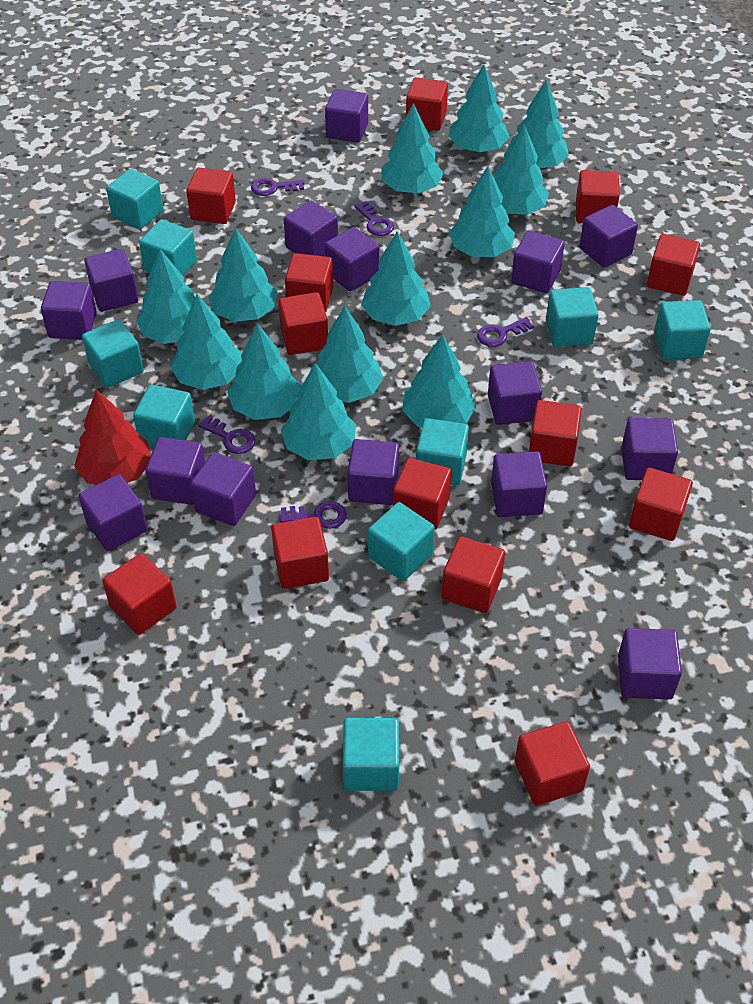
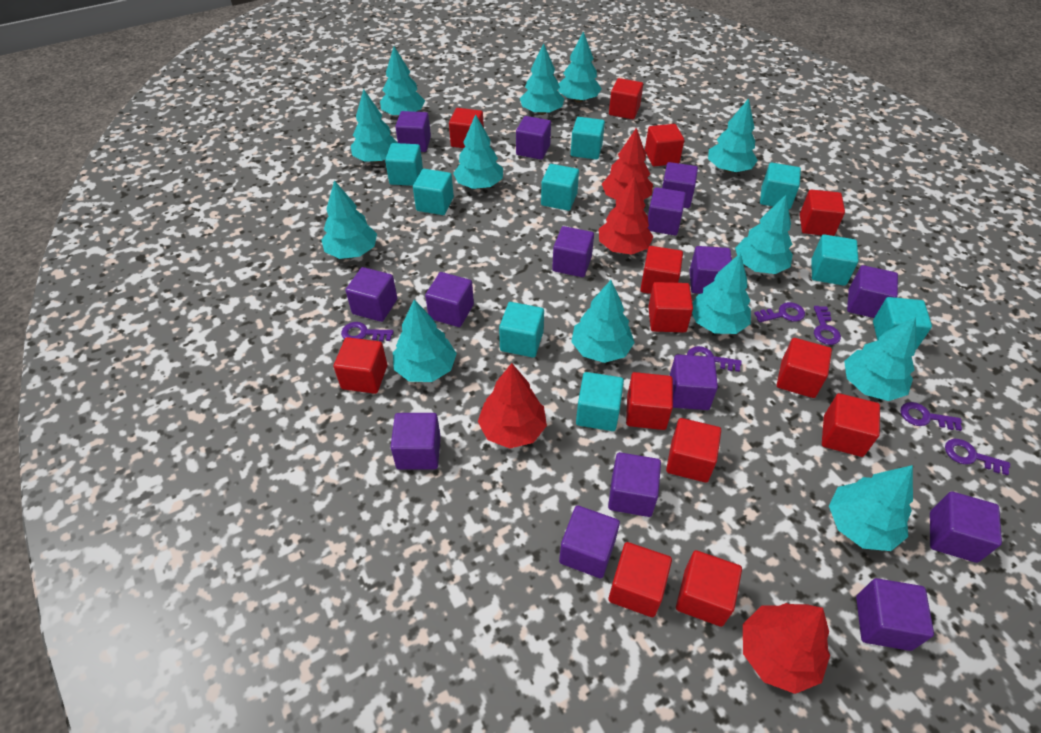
purple key: 5 -> 6
red tree: 1 -> 4

